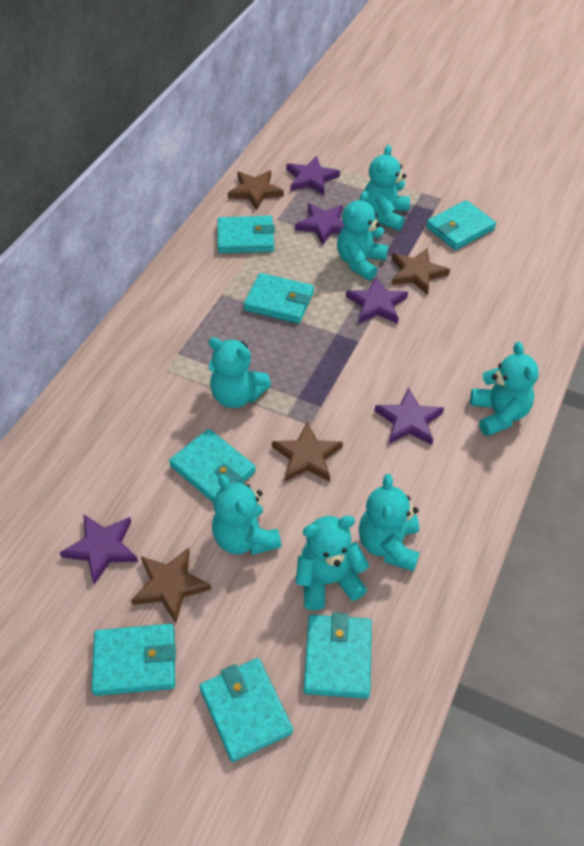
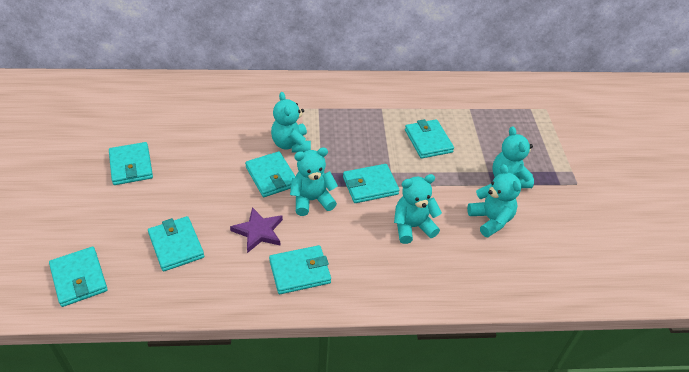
brown star: 4 -> 0
purple star: 5 -> 1
turquoise teddy bear: 7 -> 5

